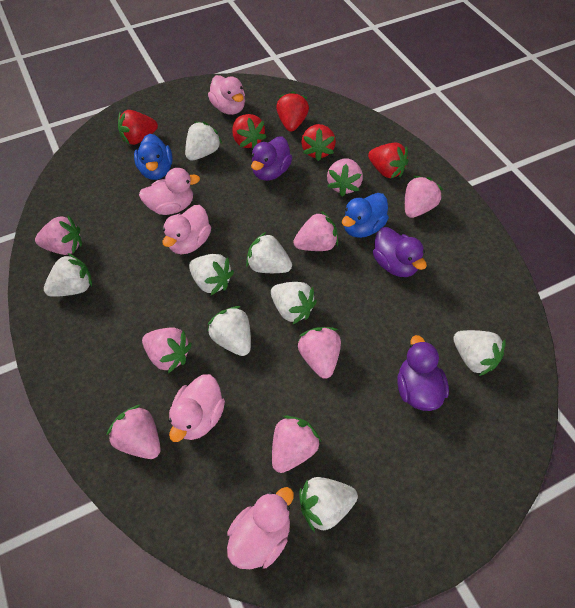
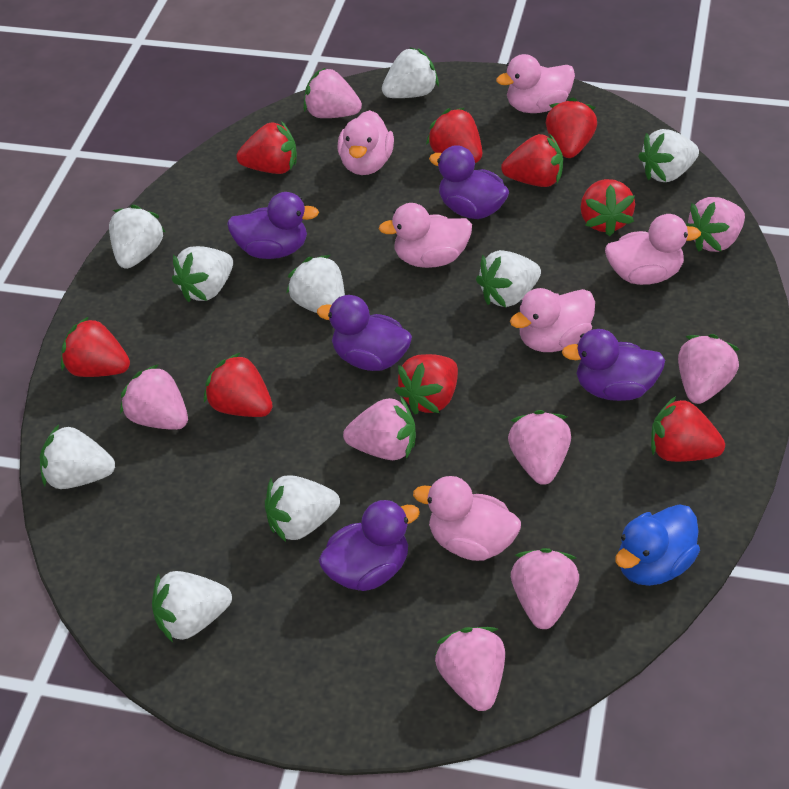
blue duck: 2 -> 1
pink duck: 5 -> 6
purple duck: 3 -> 5
red strawberry: 5 -> 9
white strawberry: 8 -> 9

